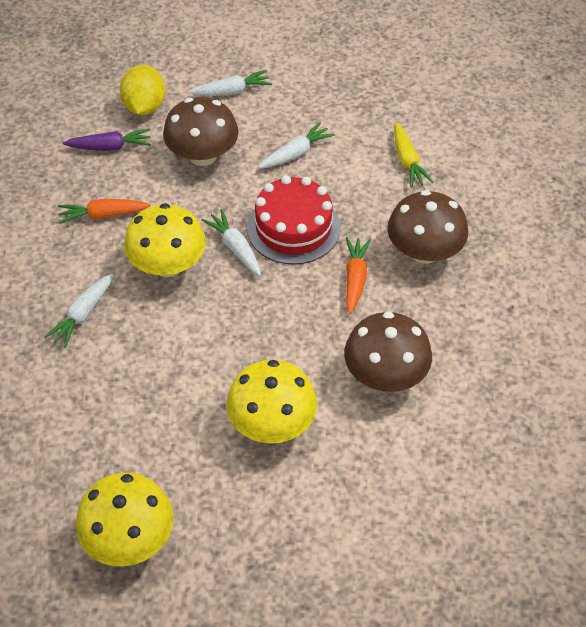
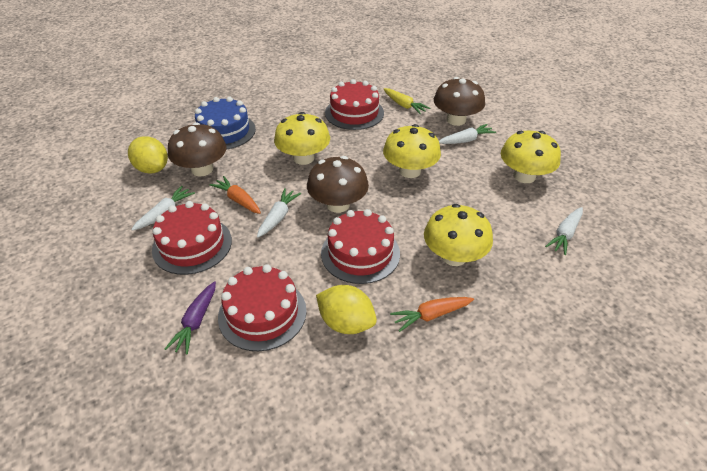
blue cake: 0 -> 1
red cake: 1 -> 4
yellow lemon: 1 -> 2
yellow mushroom: 3 -> 4

